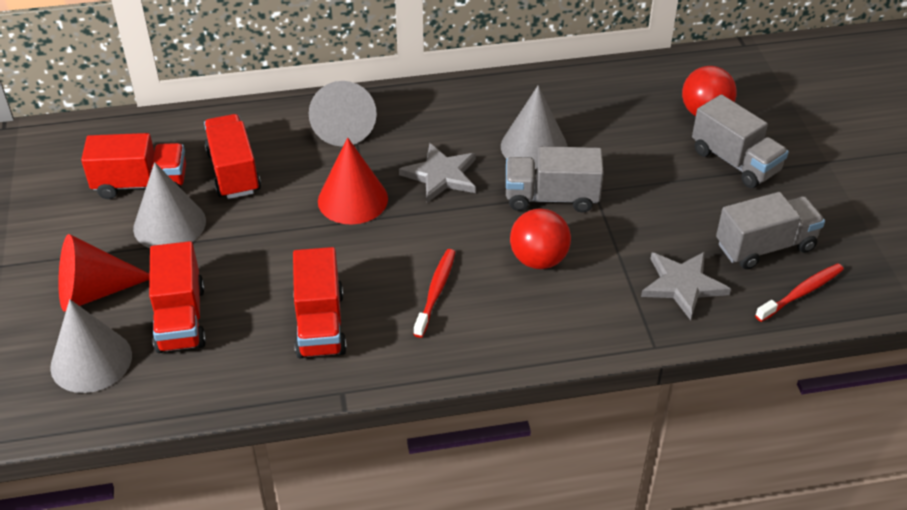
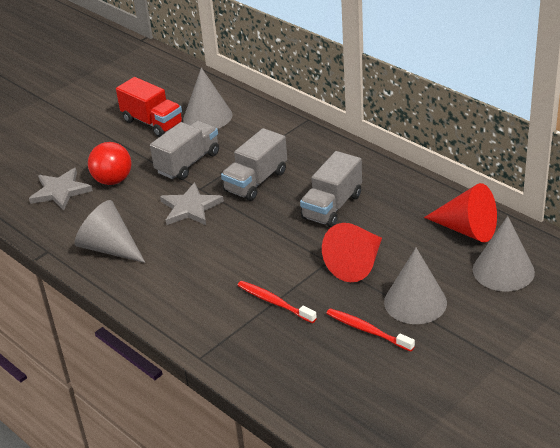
red ball: 2 -> 1
red truck: 4 -> 1

